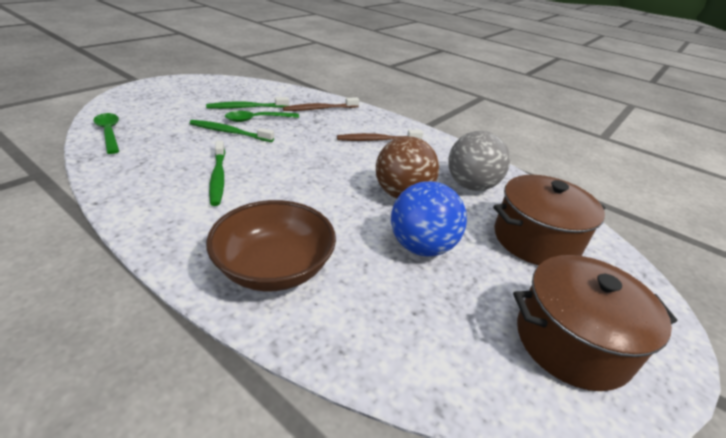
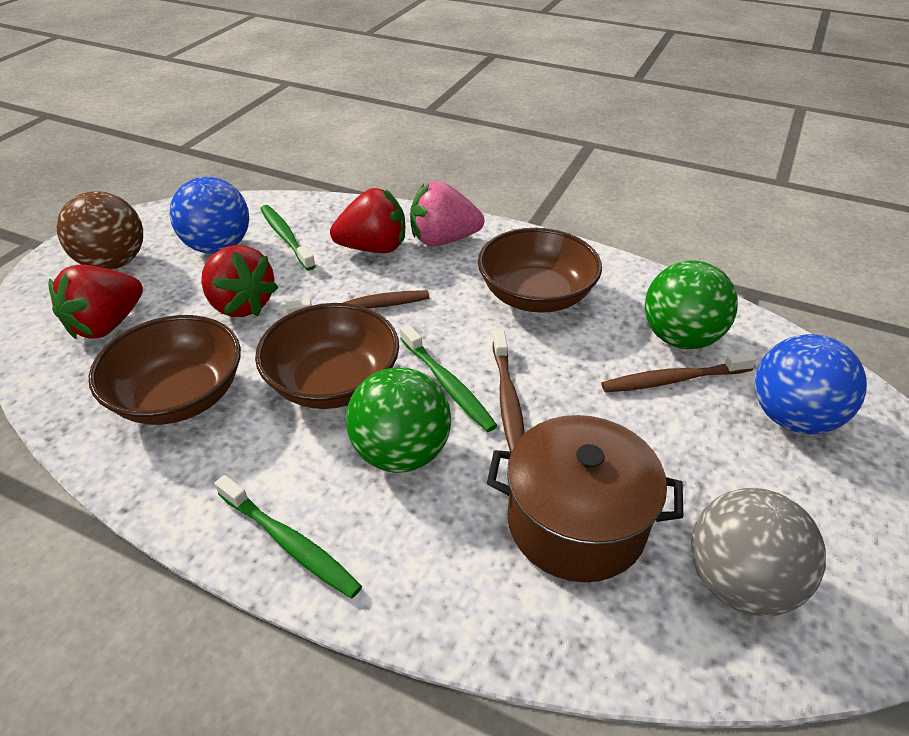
blue ball: 1 -> 2
brown bowl: 1 -> 3
brown pot: 2 -> 1
brown toothbrush: 2 -> 3
green ball: 0 -> 2
green spoon: 2 -> 0
pink strawberry: 0 -> 1
red strawberry: 0 -> 3

